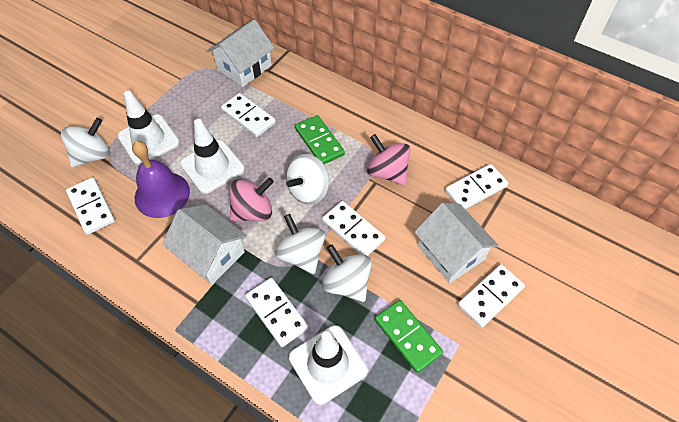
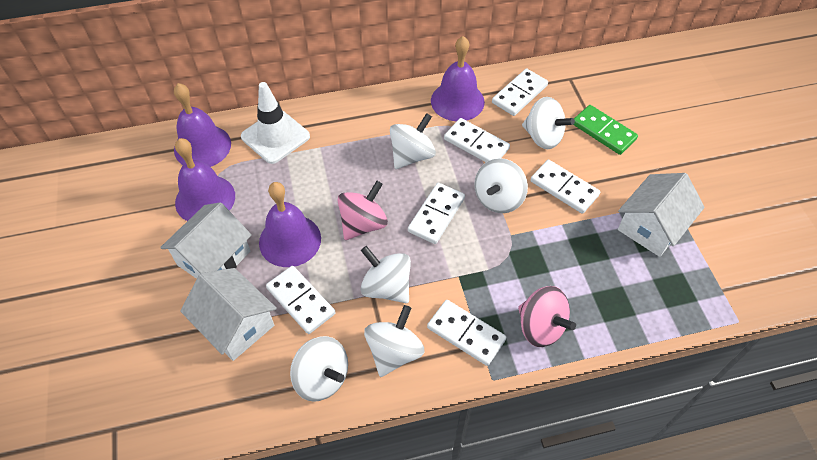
green domino: 2 -> 1
purple bell: 1 -> 4
white spinning top: 4 -> 6
white traffic cone: 3 -> 1

